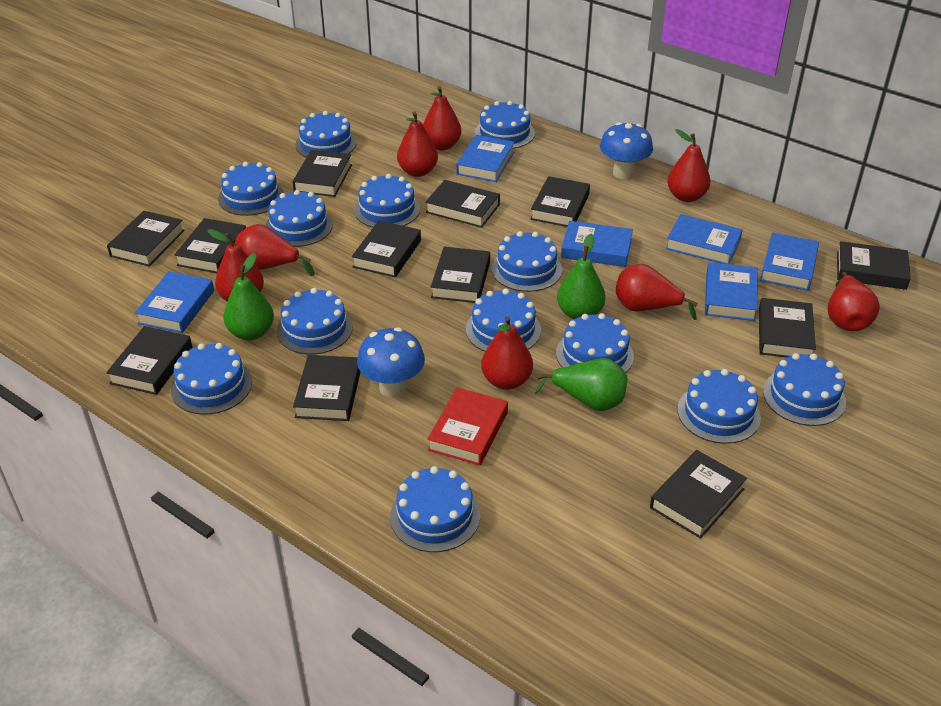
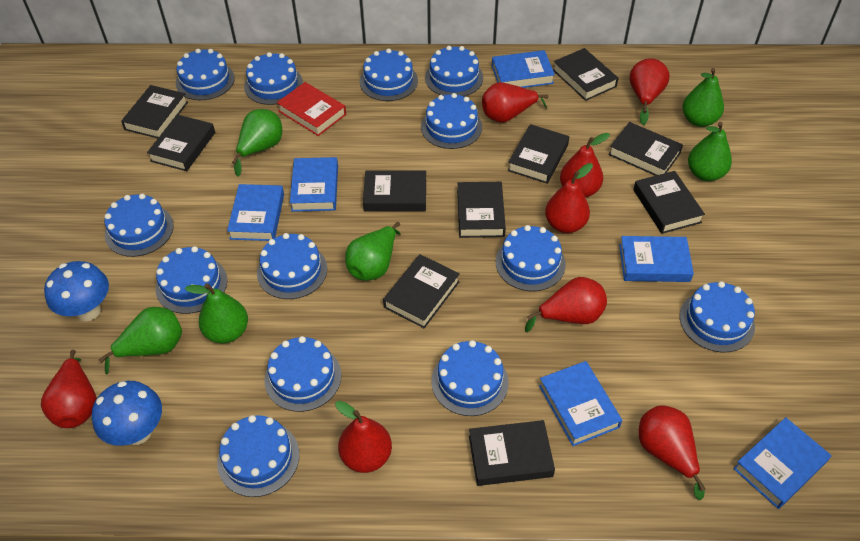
black book: 12 -> 10
green pear: 3 -> 6

